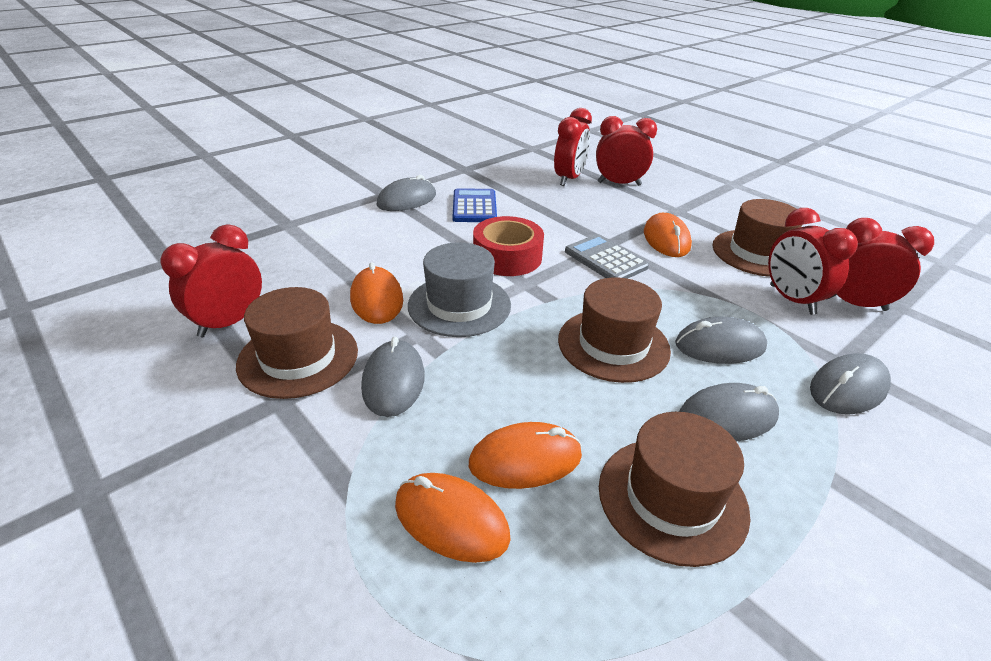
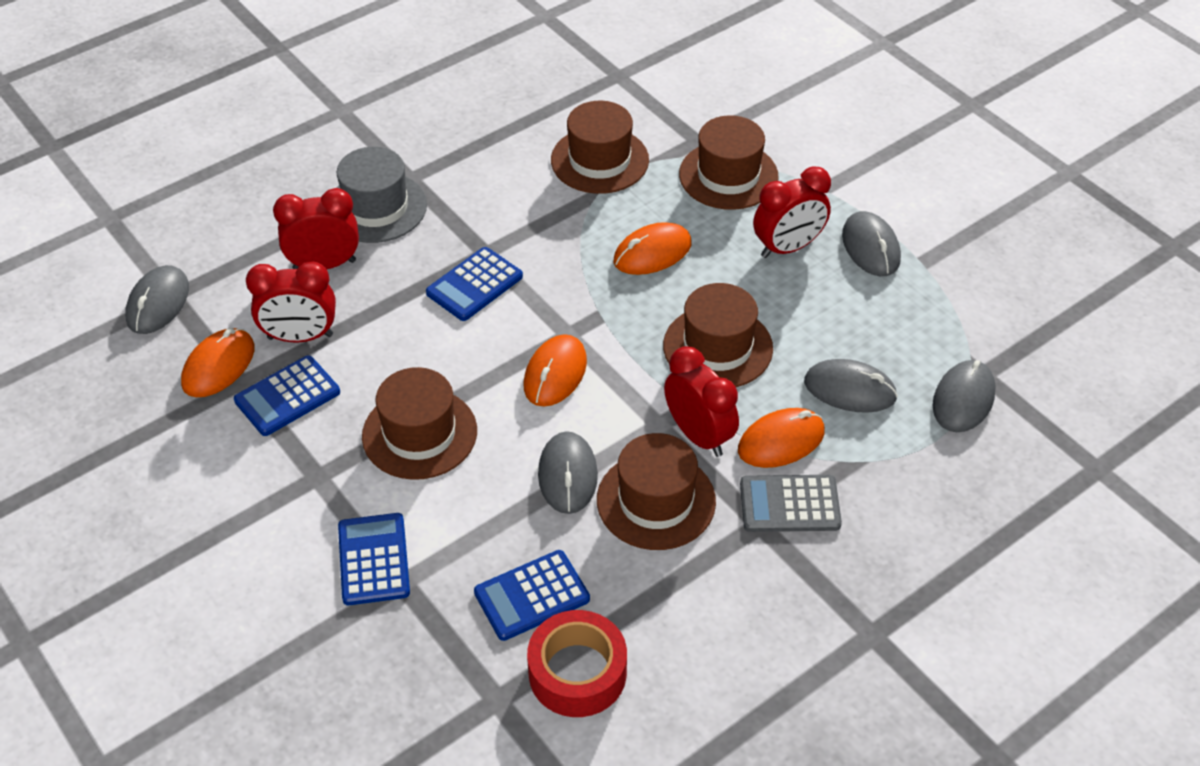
blue calculator: 1 -> 4
brown hat: 4 -> 5
red clock: 5 -> 4

